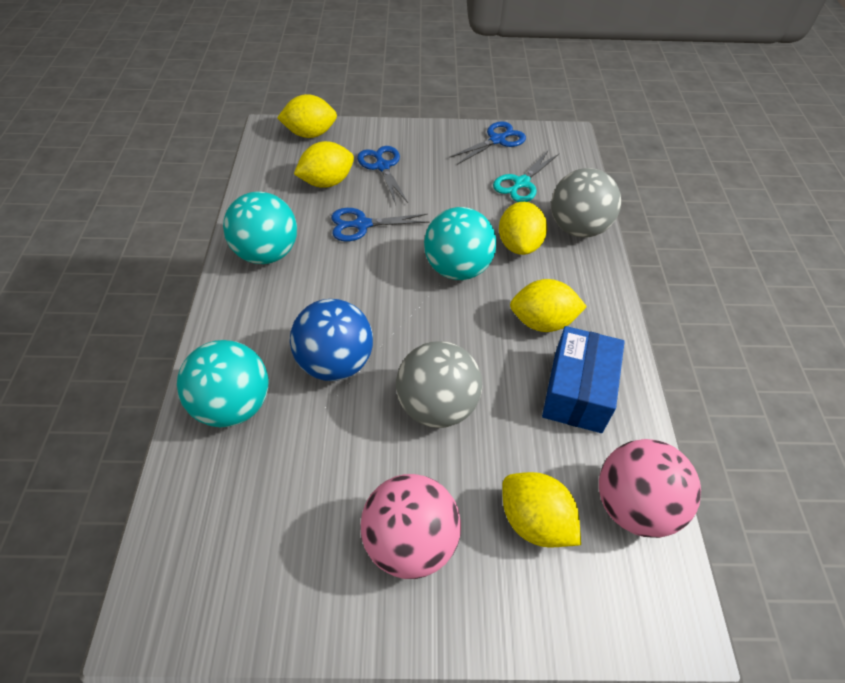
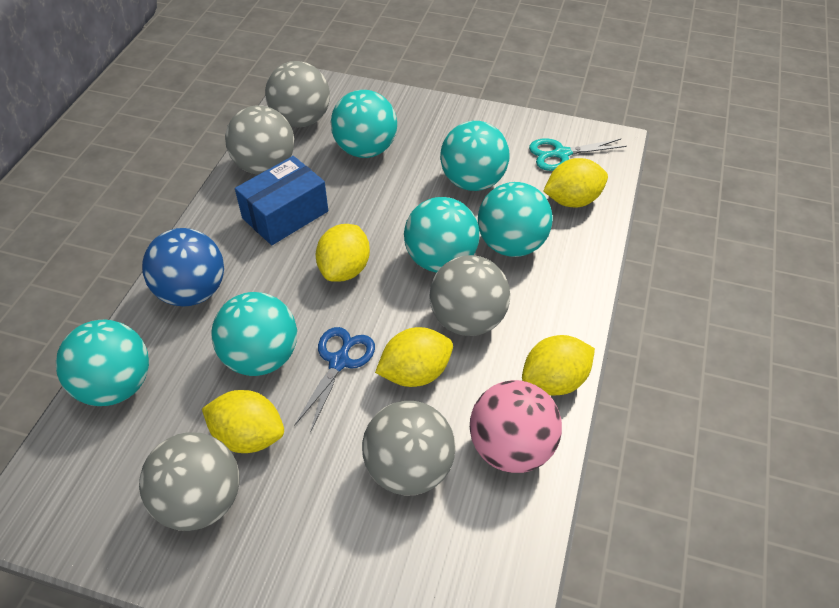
blue scissors: 3 -> 1
grey ball: 2 -> 5
pink ball: 2 -> 1
turquoise ball: 3 -> 6

